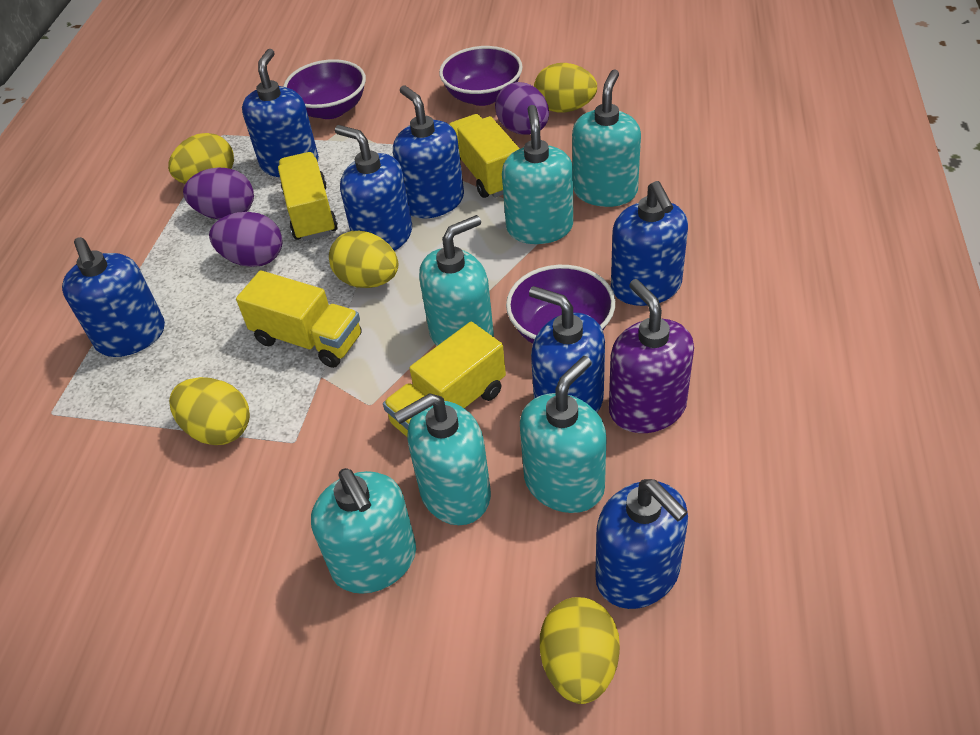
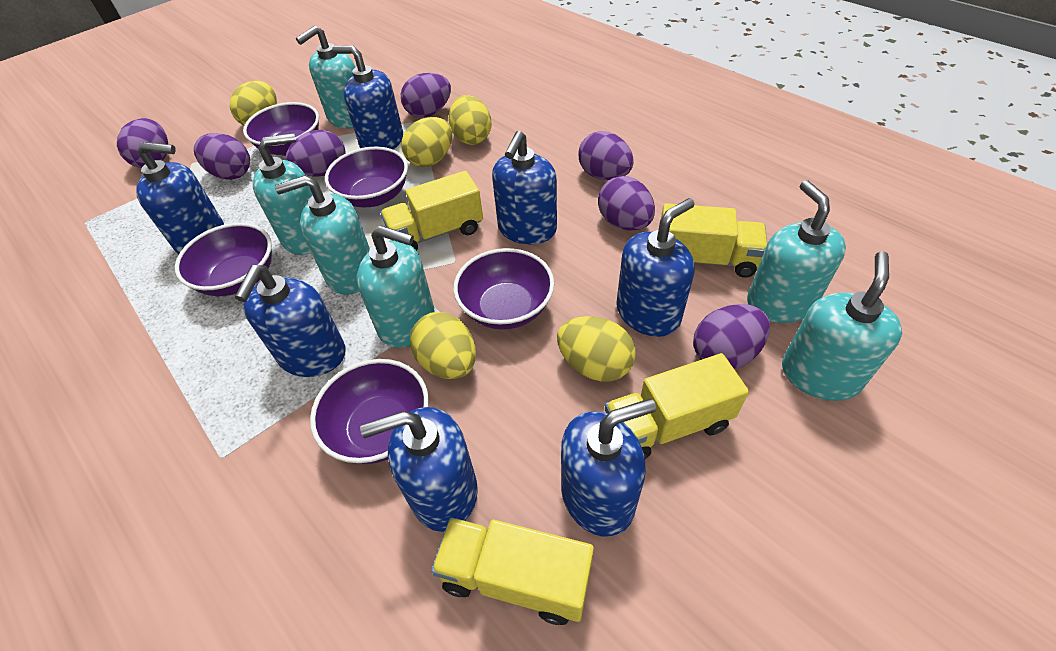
purple bowl: 3 -> 5
purple egg: 3 -> 7
purple soap dispenser: 1 -> 0

